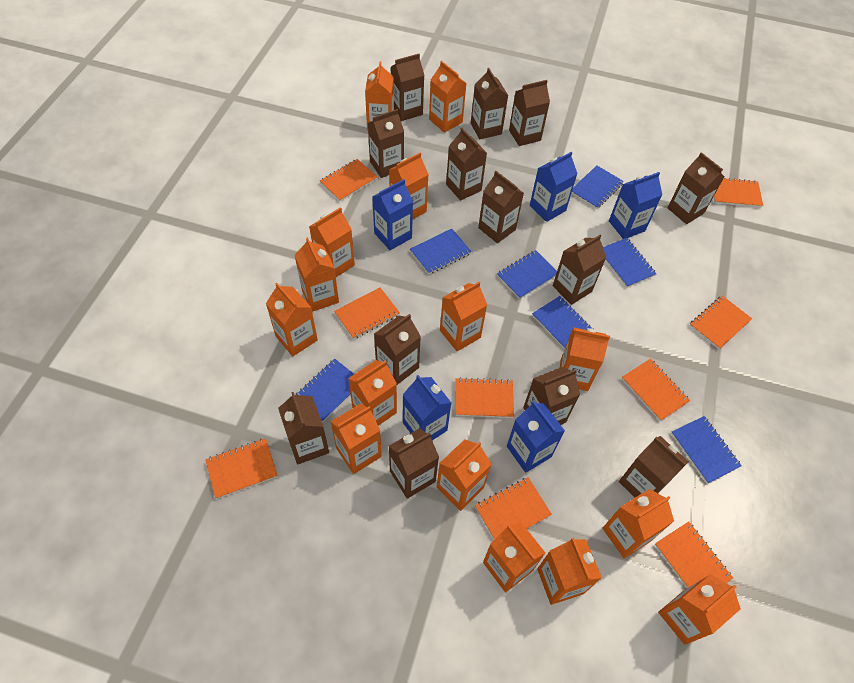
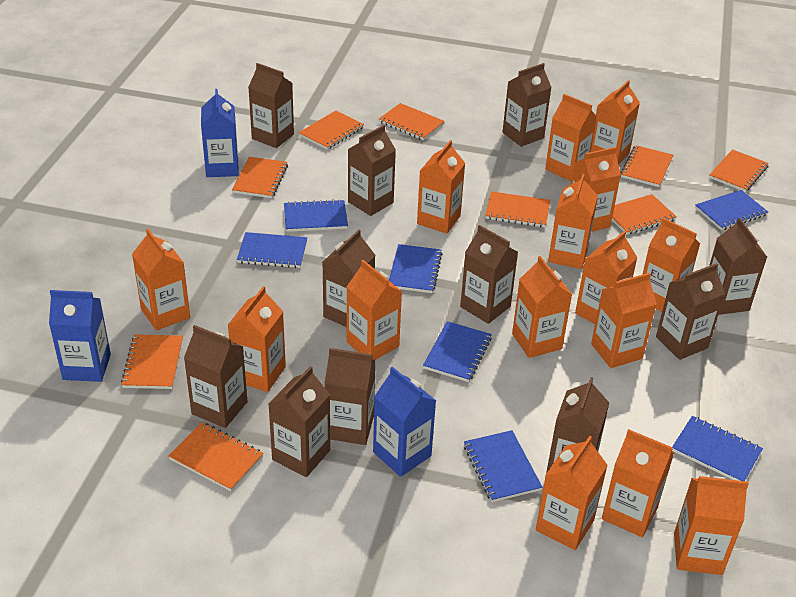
blue carton: 5 -> 3
brown carton: 13 -> 11

